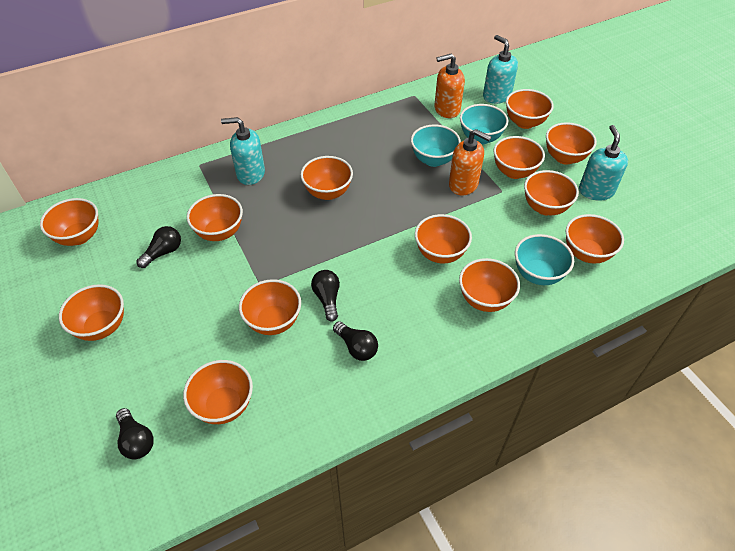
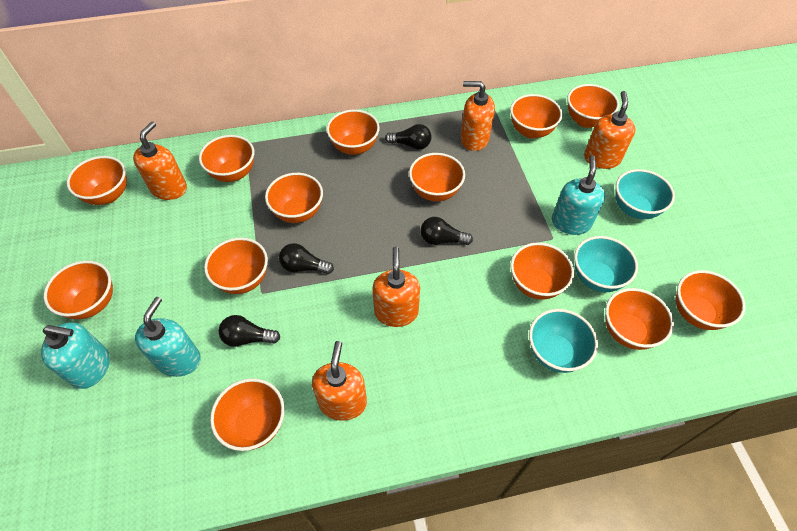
orange soap dispenser: 2 -> 5

